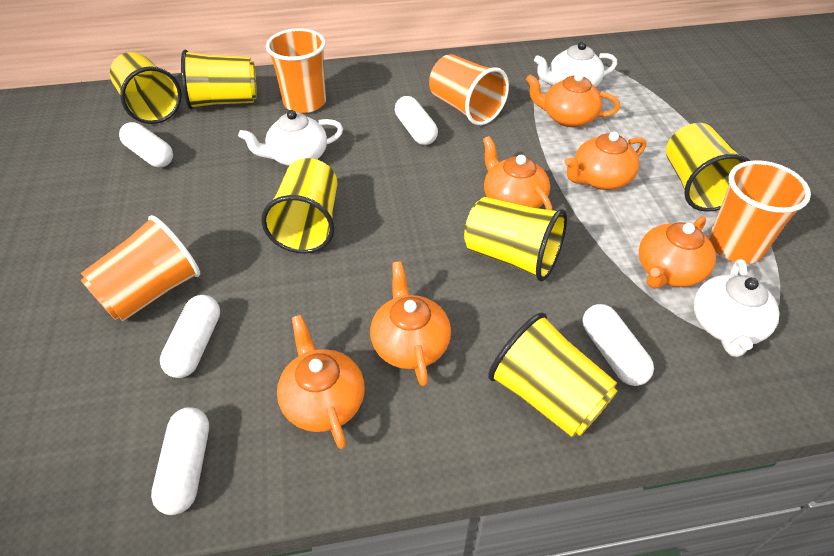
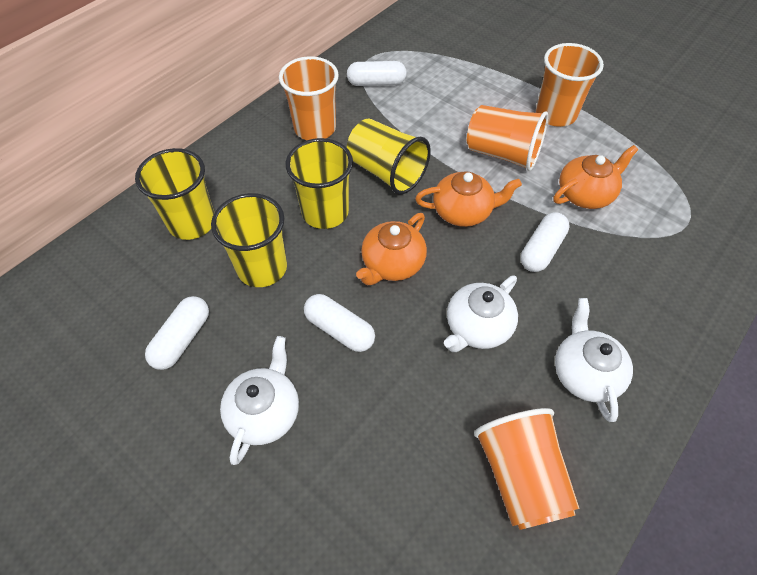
orange teapot: 6 -> 3
white capsule: 5 -> 4
yellow cup: 6 -> 4

